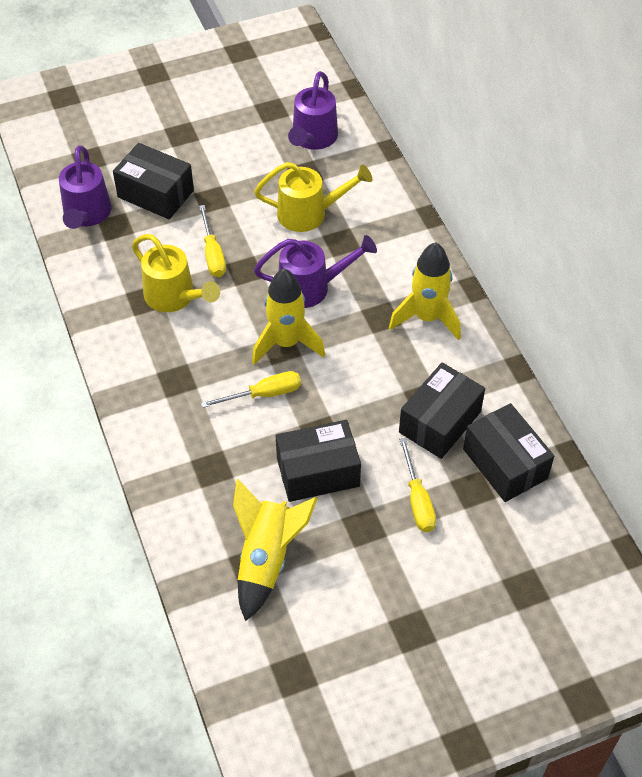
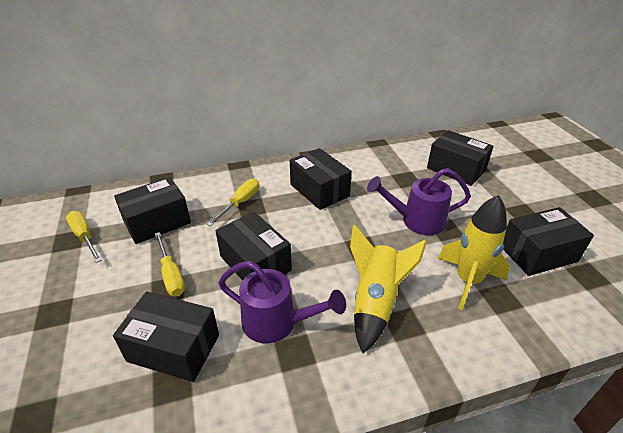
black box: 4 -> 6
purple watering can: 3 -> 2
yellow rocket: 3 -> 2
yellow watering can: 2 -> 0

